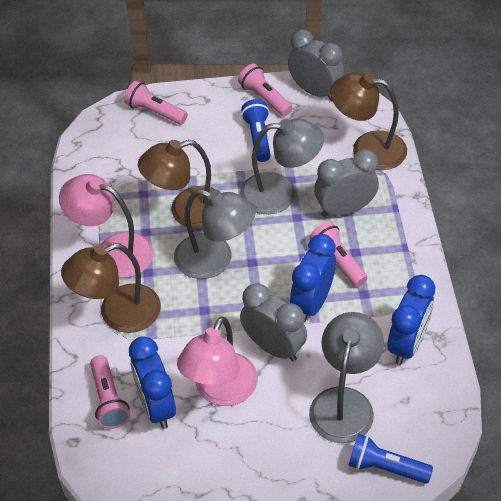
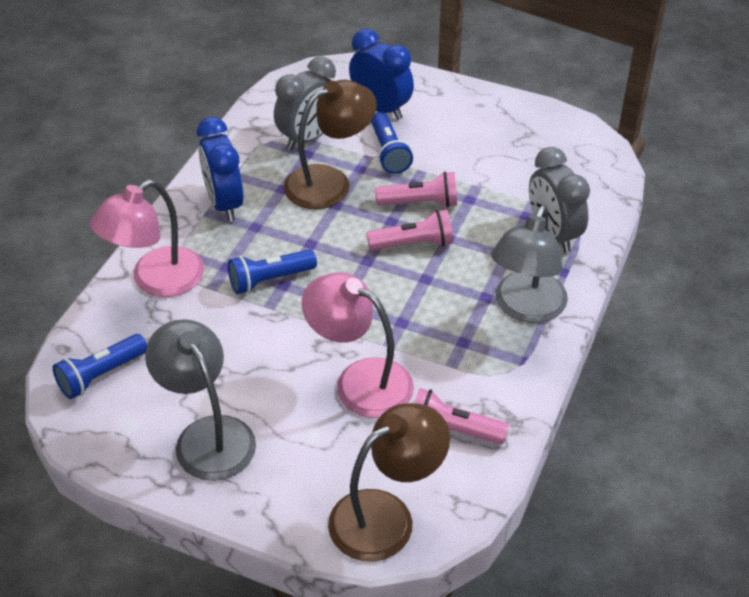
blue clock: 3 -> 2
blue flashlight: 2 -> 3
brown lamp: 3 -> 2
grey clock: 3 -> 2
grey lamp: 3 -> 2
pink flashlight: 4 -> 3

